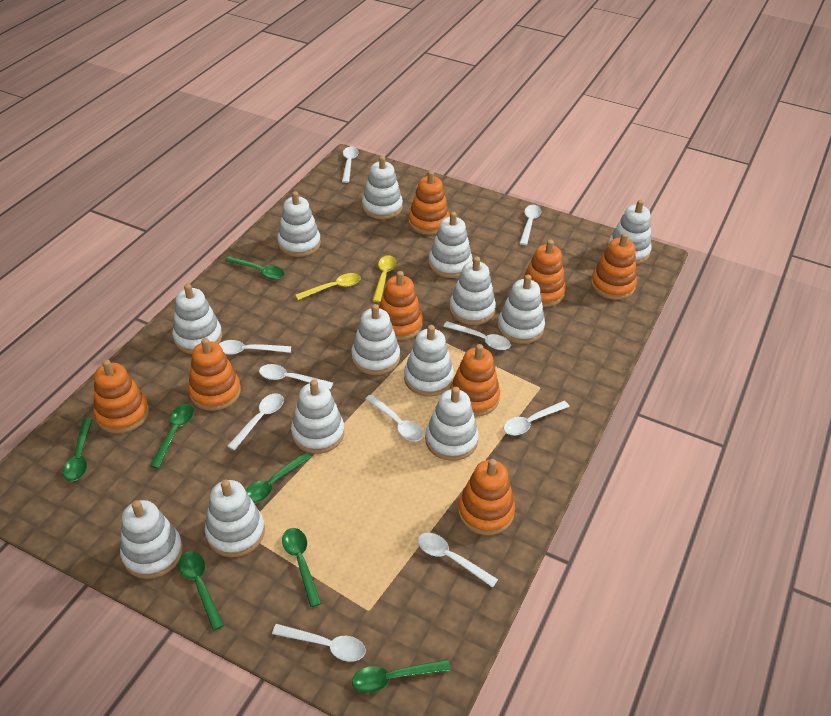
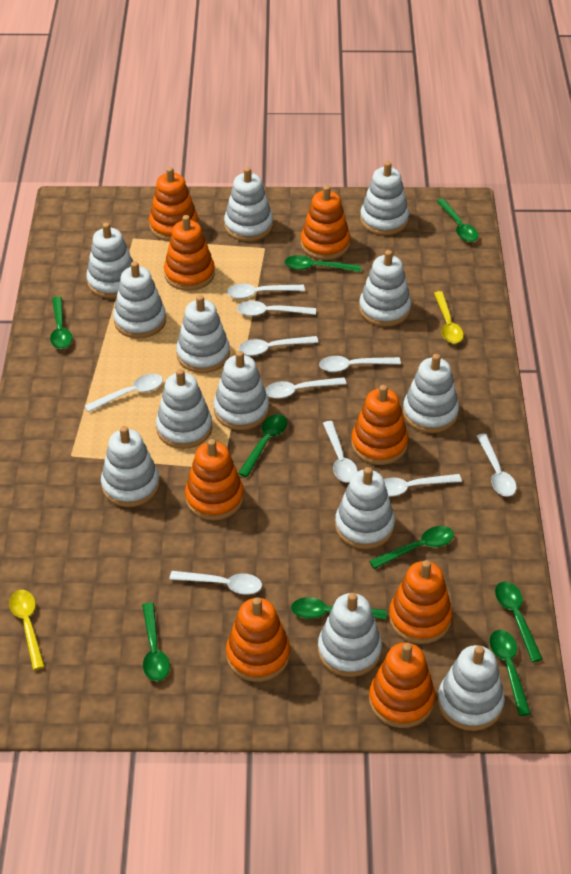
green spoon: 7 -> 9

